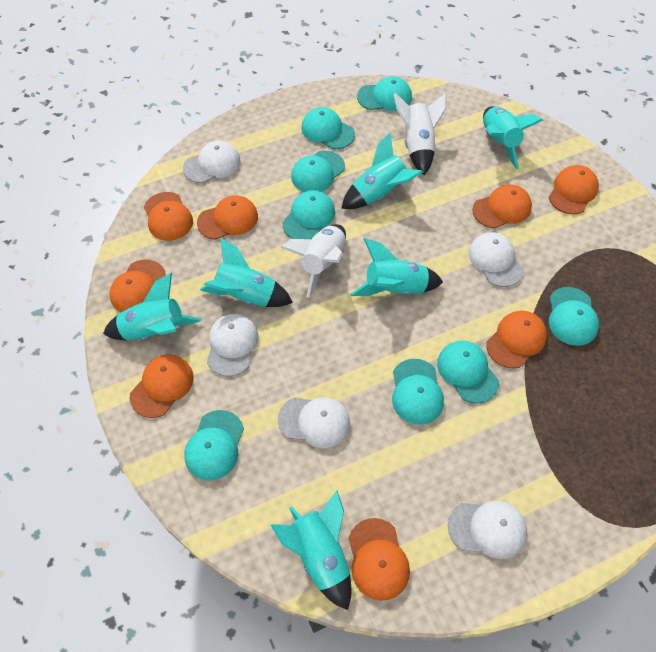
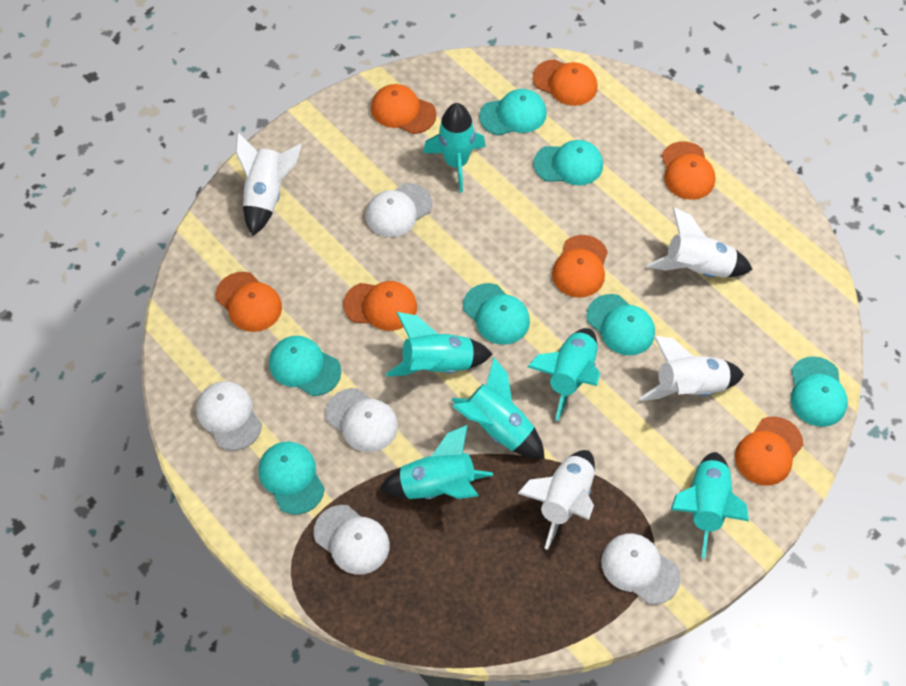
orange cap: 8 -> 7
turquoise cap: 8 -> 7
white rocket: 2 -> 4

